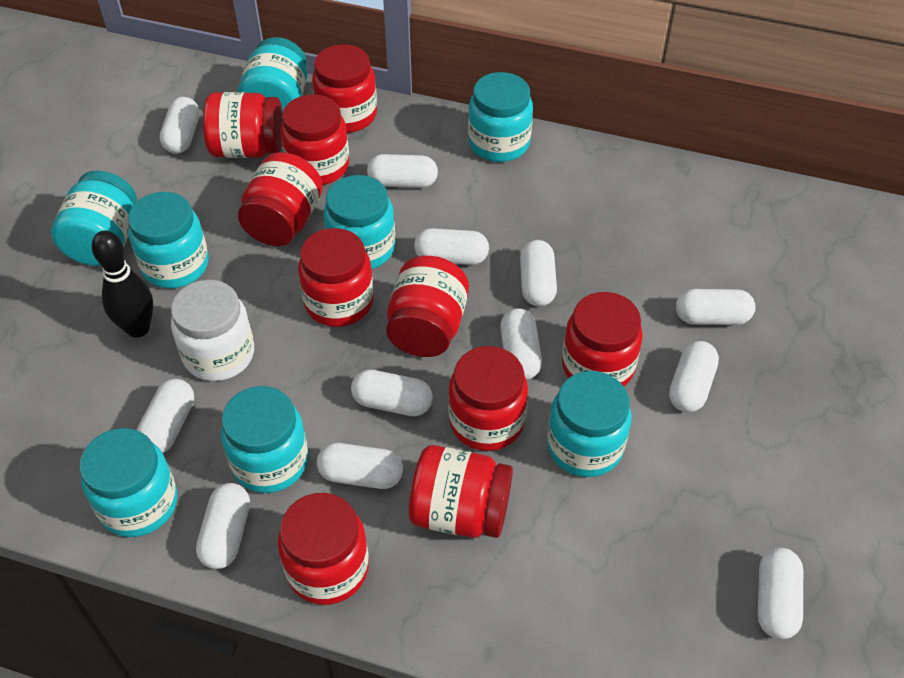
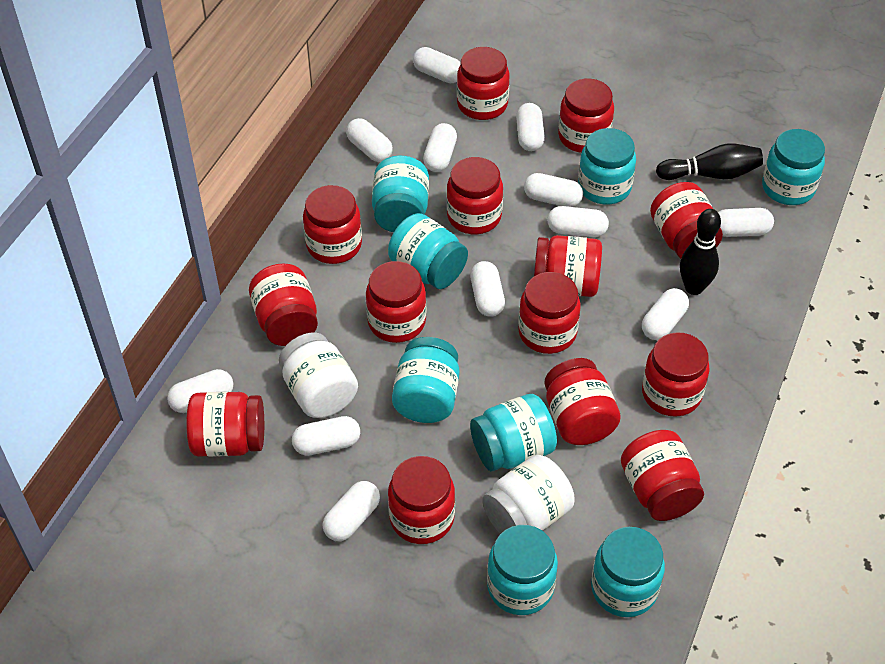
black bowling pin: 1 -> 2
red jar: 10 -> 14
white jar: 1 -> 2

